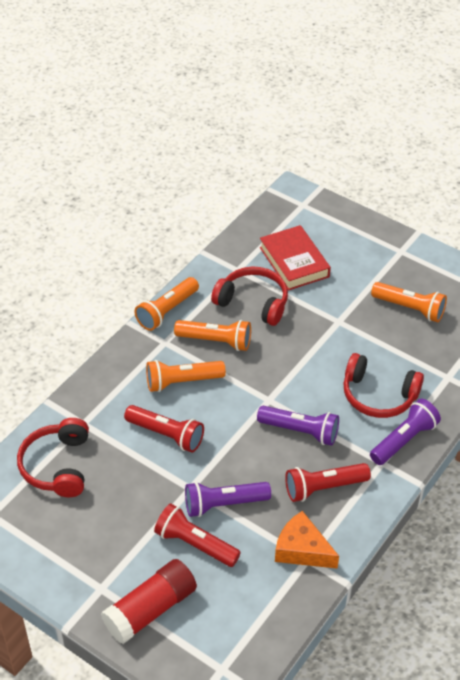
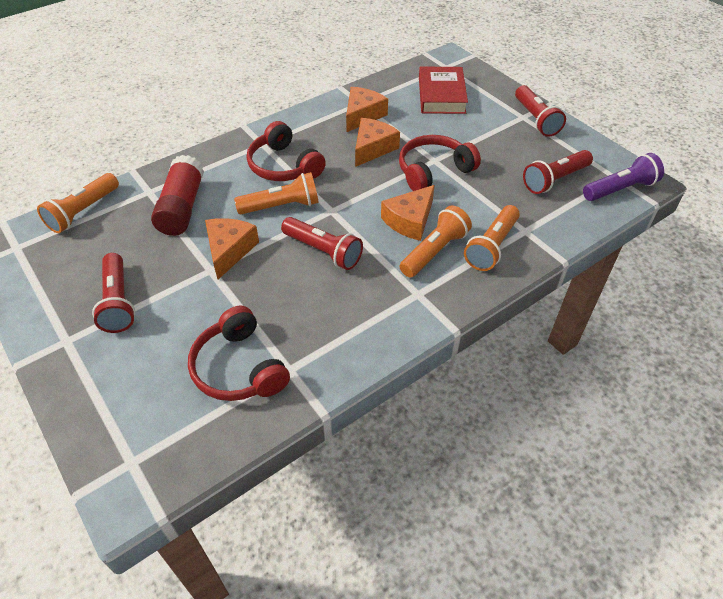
orange cheese: 1 -> 4
purple flashlight: 3 -> 1
red flashlight: 3 -> 4

